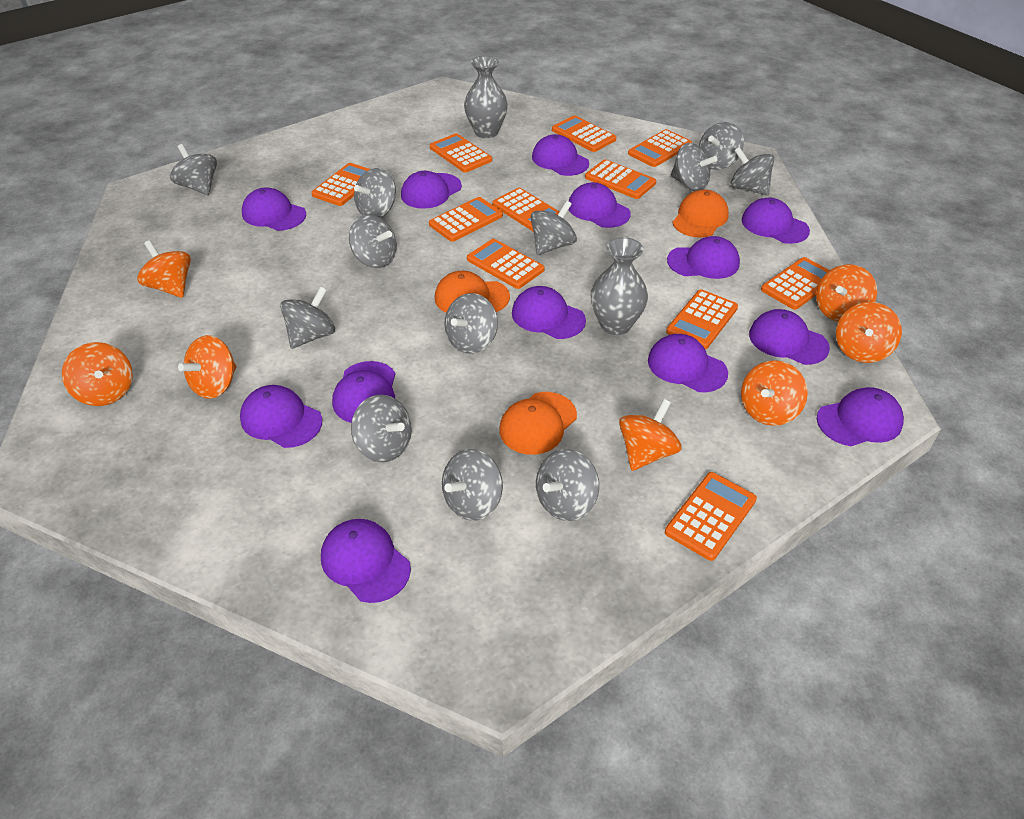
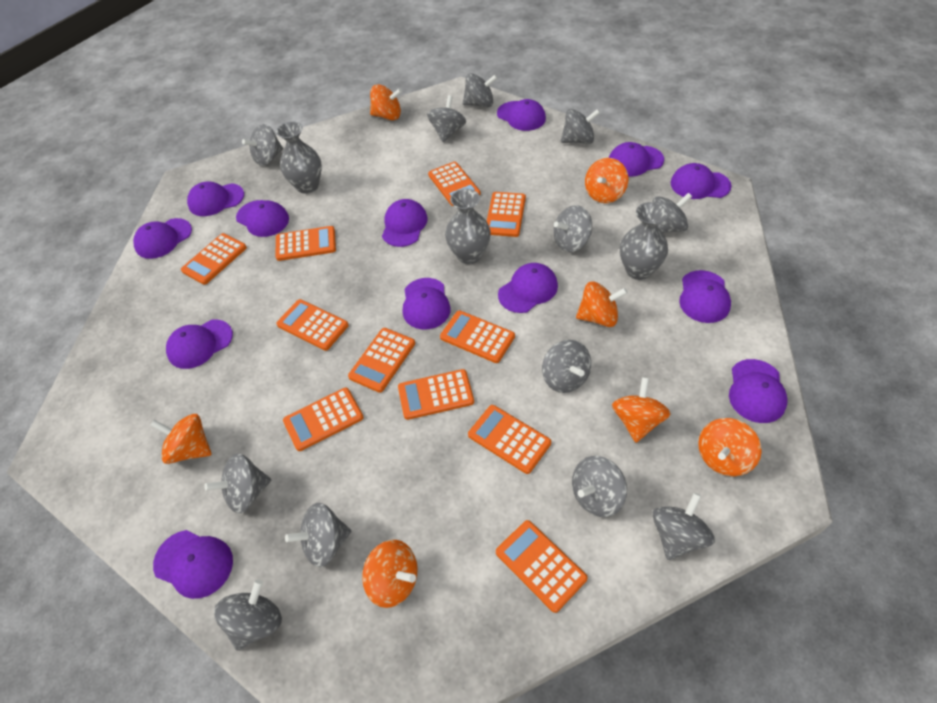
grey vase: 2 -> 3
orange cap: 3 -> 0

